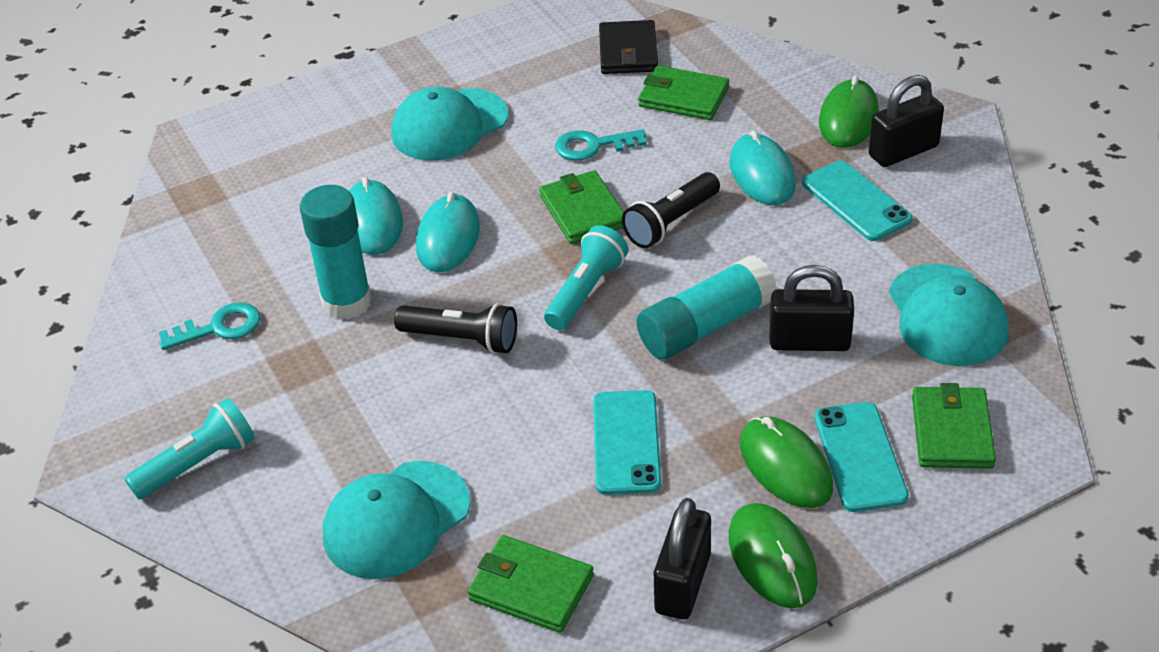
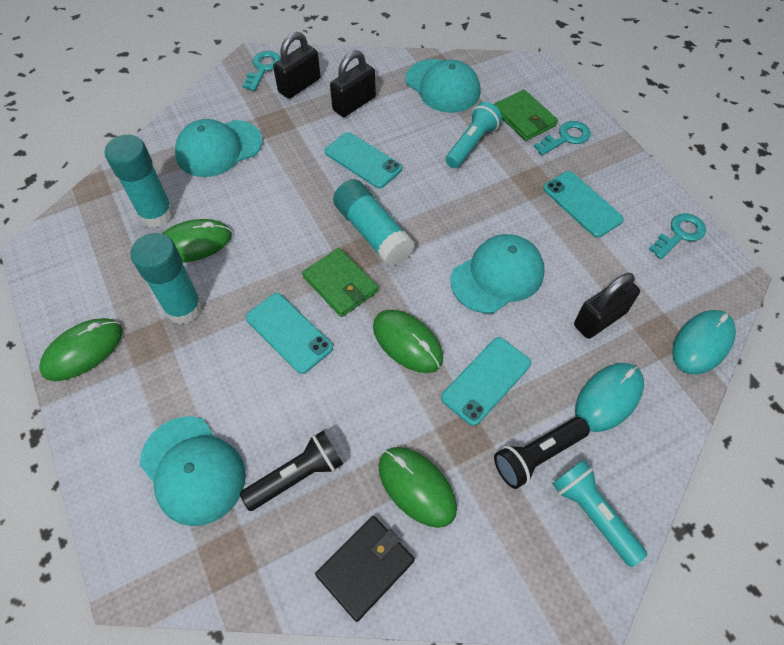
green mouse: 3 -> 4
green wallet: 4 -> 2
turquoise cap: 3 -> 4
turquoise glue stick: 2 -> 3
turquoise key: 2 -> 3
turquoise mouse: 3 -> 2
turquoise phone: 3 -> 4

